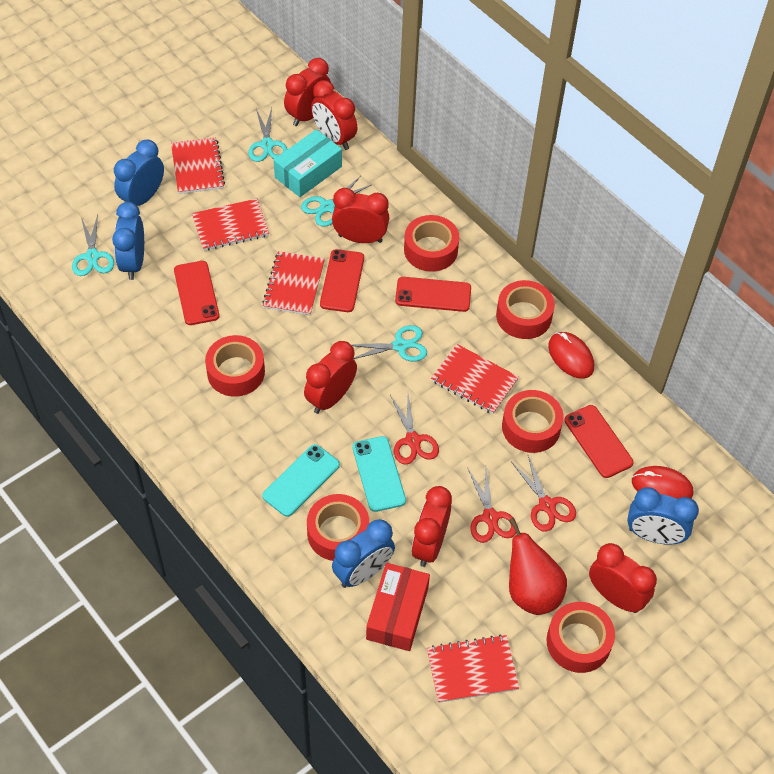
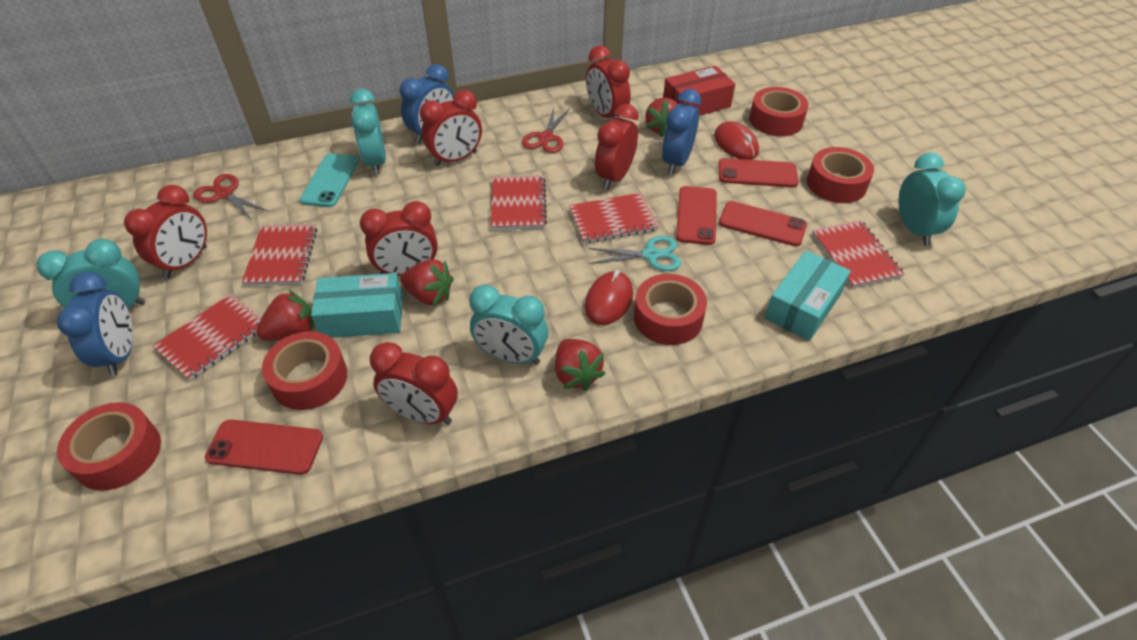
blue clock: 4 -> 3
red pear: 1 -> 0
red scissors: 3 -> 2
red strawberry: 0 -> 4
red tape: 6 -> 5
turquoise box: 1 -> 2
turquoise clock: 0 -> 4
turquoise phone: 2 -> 1
turquoise scissors: 4 -> 1

